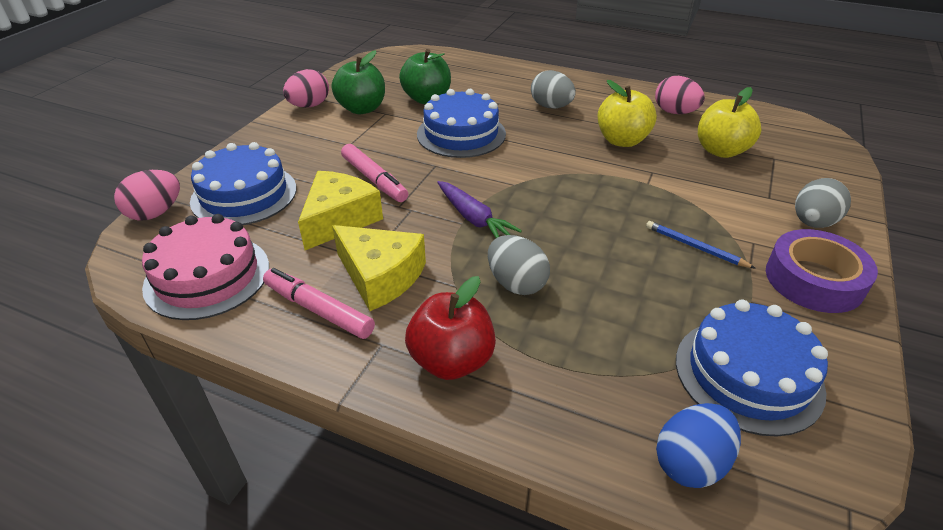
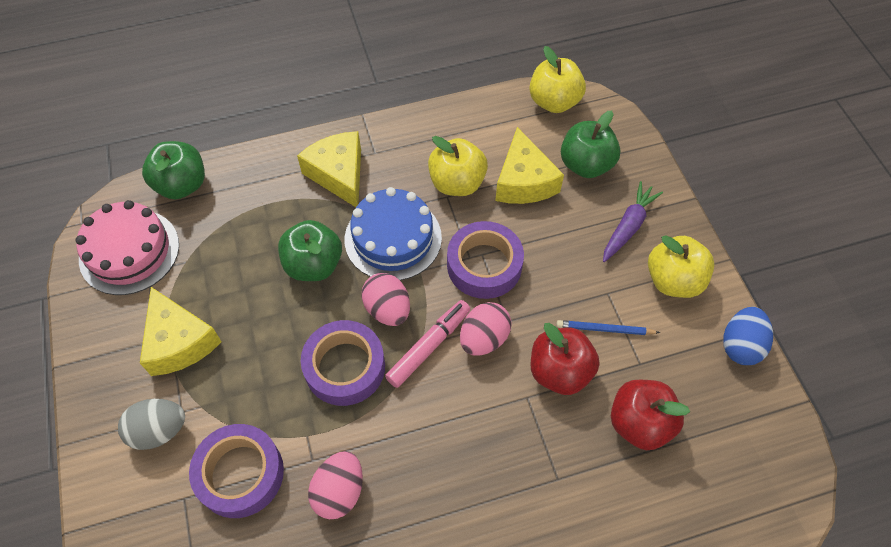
blue cake: 3 -> 1
green apple: 2 -> 3
grey egg: 3 -> 1
pink marker: 2 -> 1
purple tape: 1 -> 3
red apple: 1 -> 2
yellow apple: 2 -> 3
yellow cheese: 2 -> 3

